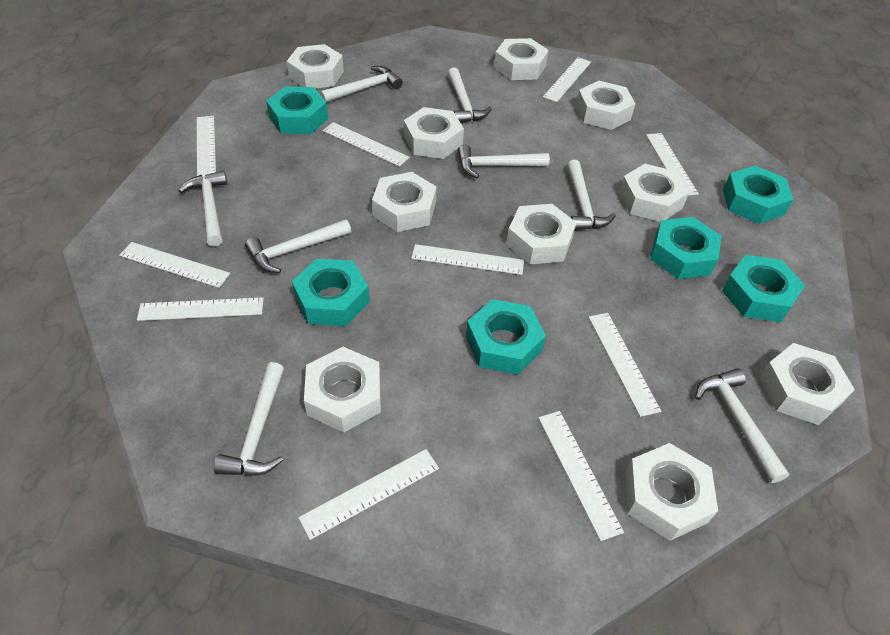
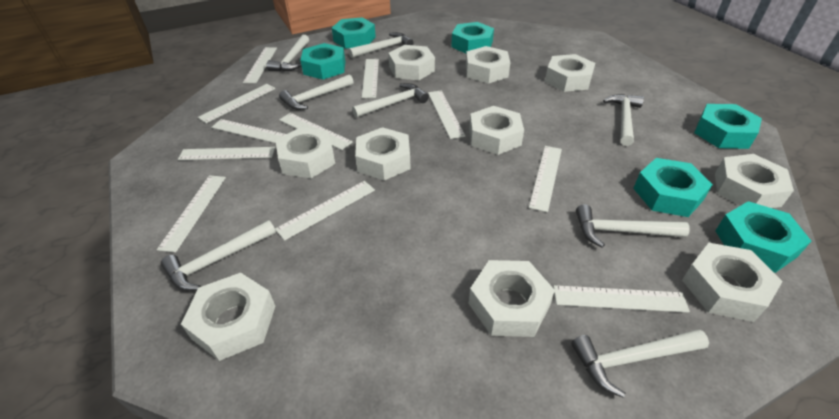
white ruler: 10 -> 11

